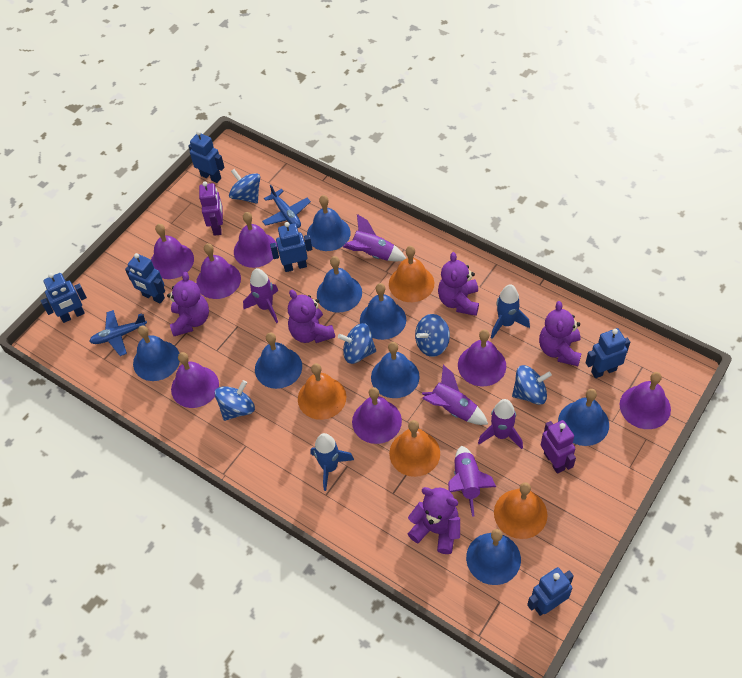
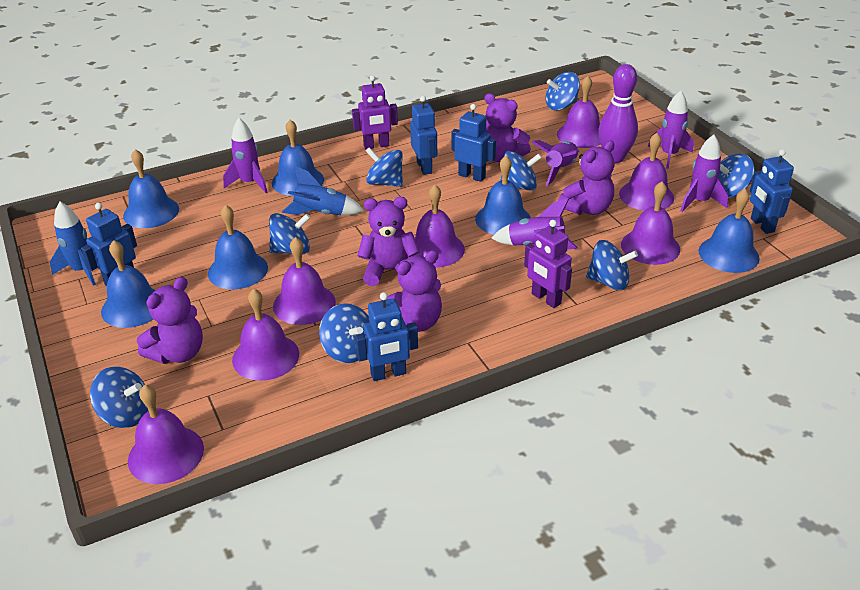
blue bell: 8 -> 6
blue plane: 2 -> 0
blue robot: 6 -> 5
blue spinning top: 5 -> 8
orange bell: 4 -> 0
purple bowling pin: 0 -> 1

